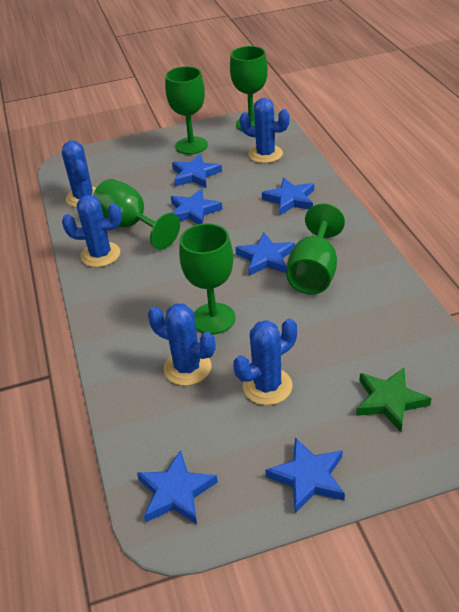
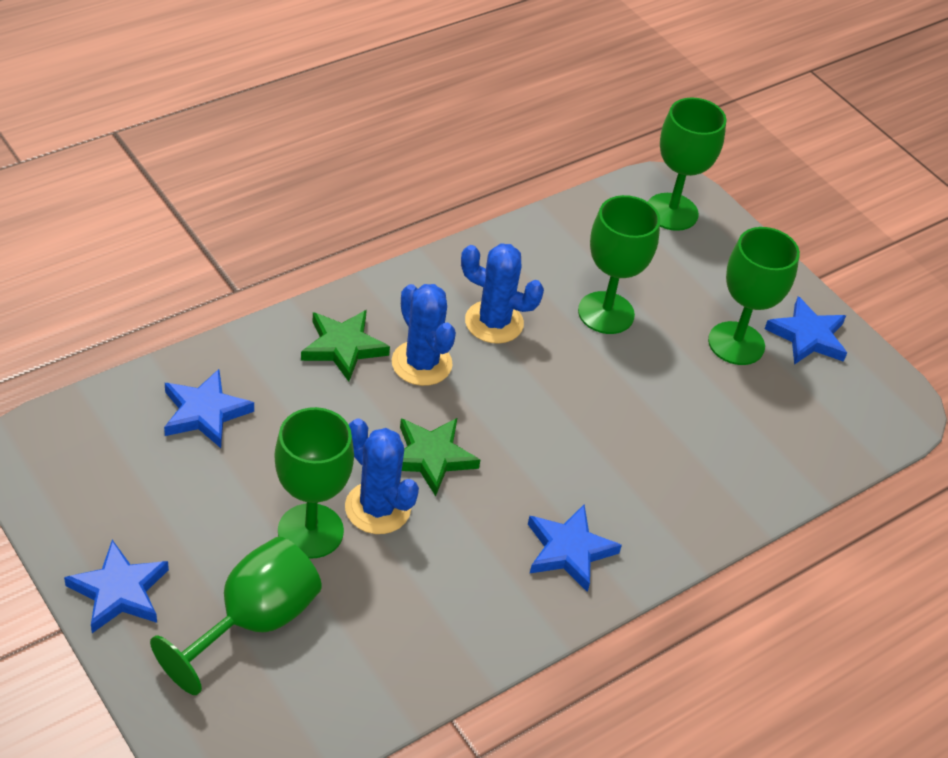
blue cactus: 5 -> 3
blue star: 6 -> 4
green star: 1 -> 2

